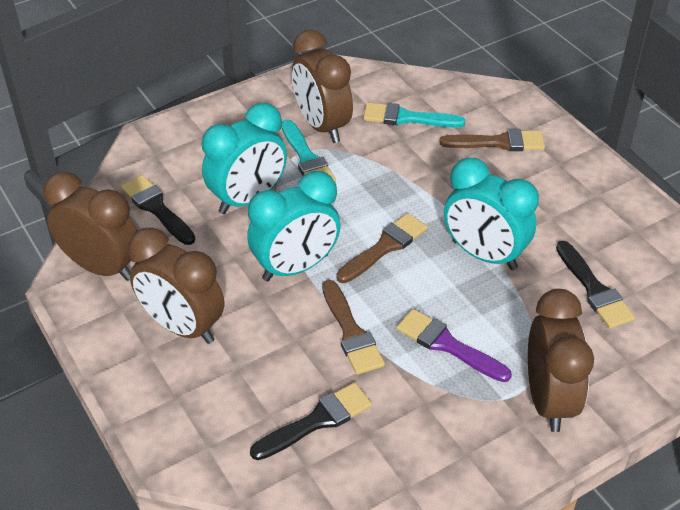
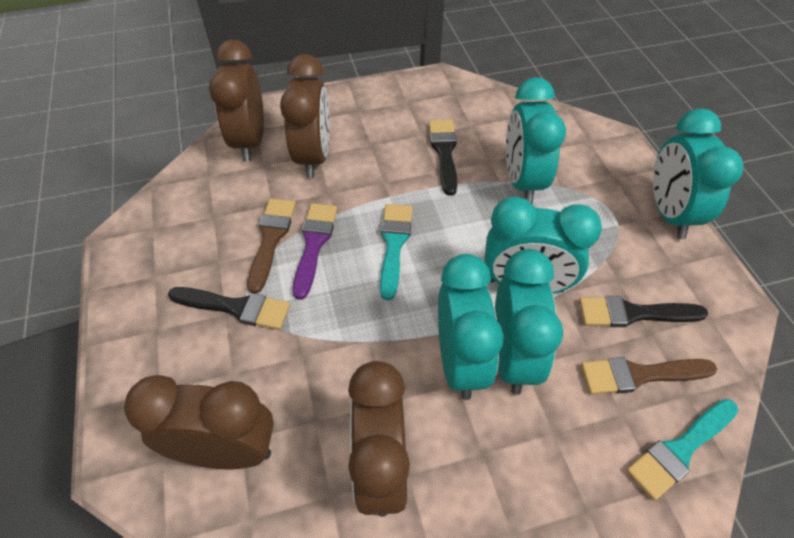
brown brush: 3 -> 2
turquoise clock: 3 -> 5

